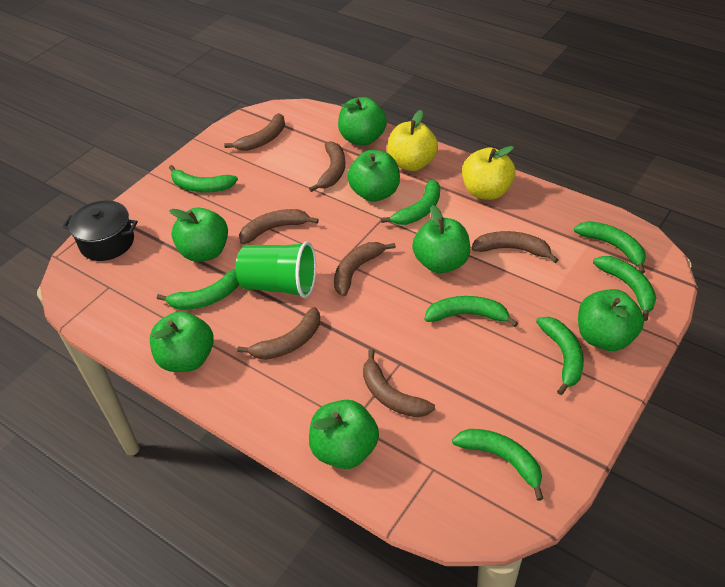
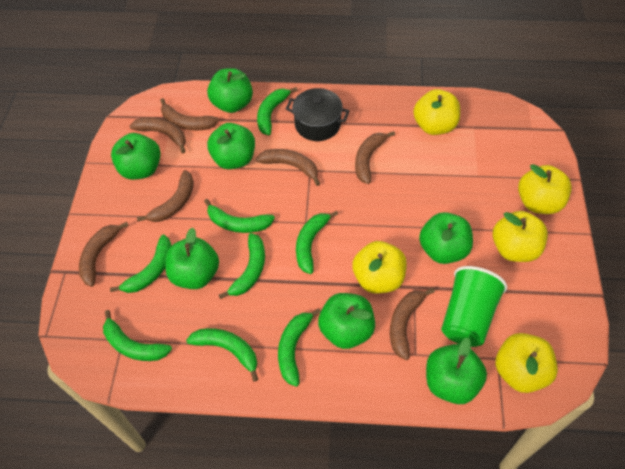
yellow apple: 2 -> 5

